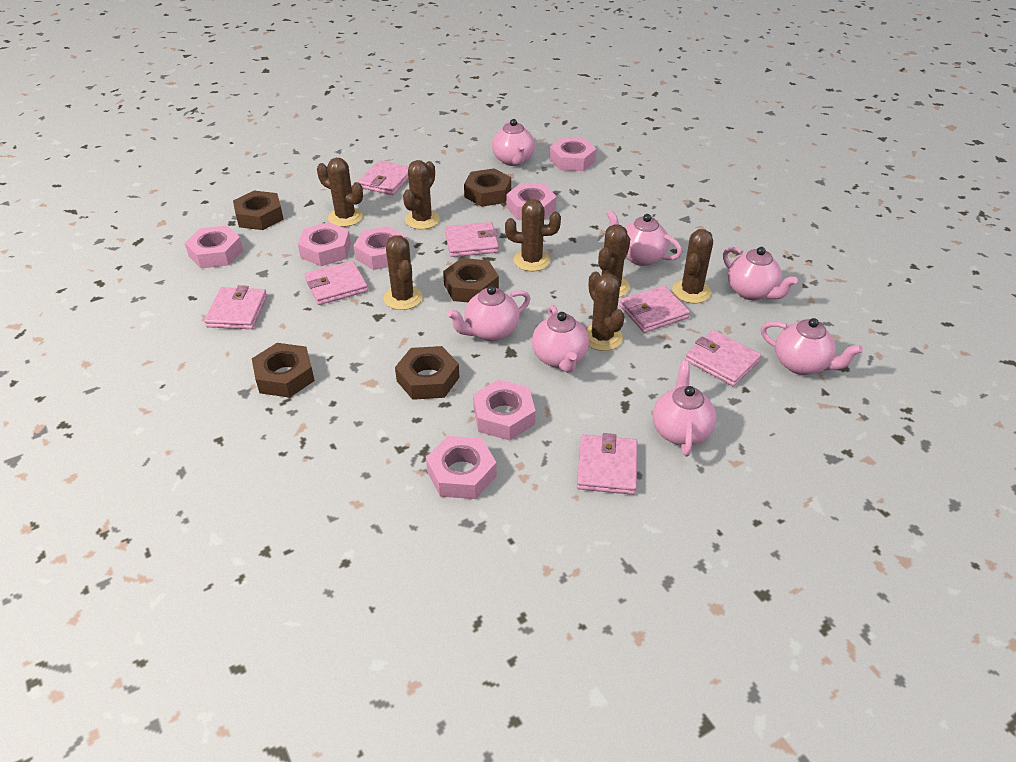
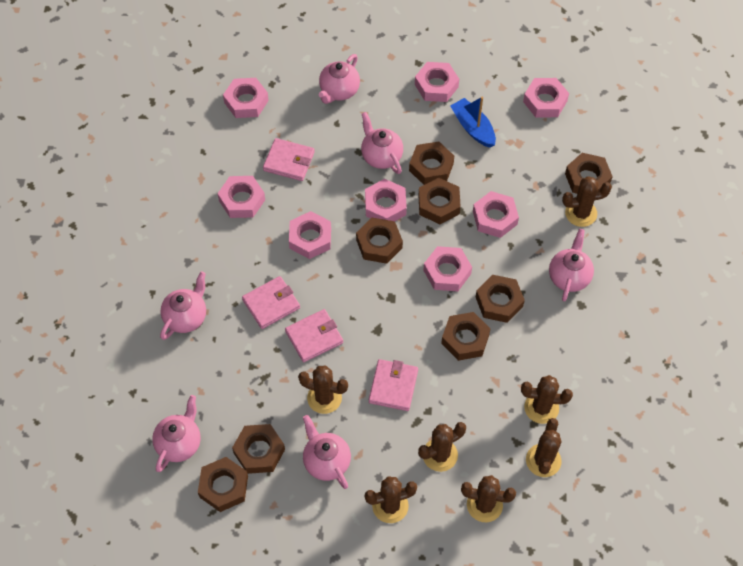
blue boat: 0 -> 1
brown nut: 5 -> 8
pink nut: 7 -> 8
pink teapot: 7 -> 6
pink wallet: 7 -> 4

